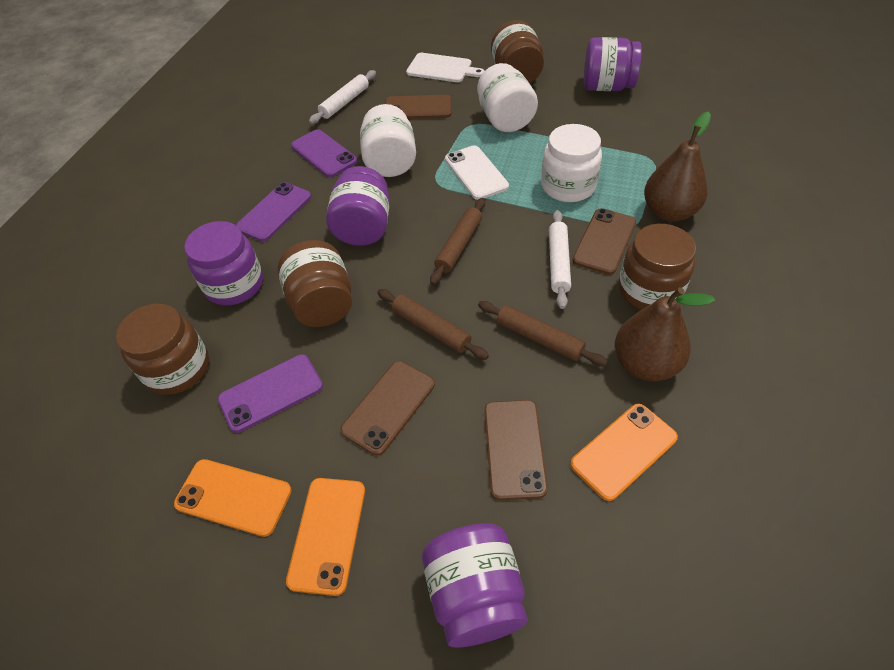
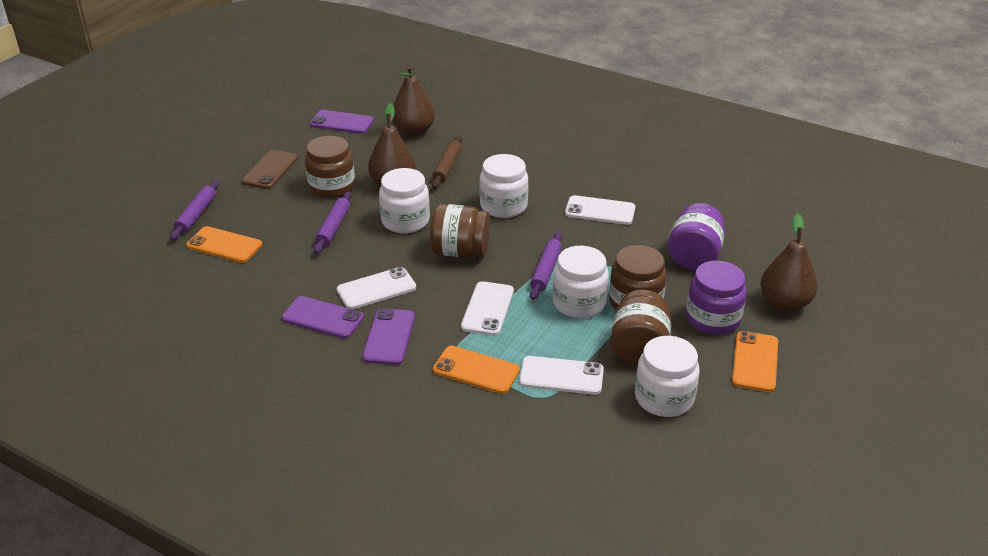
brown pear: 2 -> 3
brown phone: 4 -> 1
brown rolling pin: 3 -> 1
purple jar: 4 -> 2
purple rolling pin: 0 -> 3
white cutting board: 1 -> 0
white jar: 3 -> 4
white phone: 1 -> 4
white rolling pin: 2 -> 0

